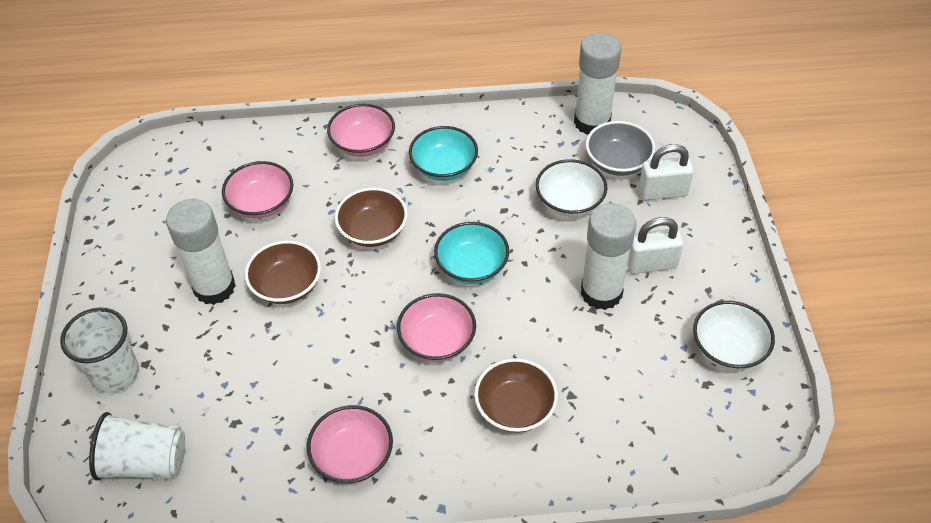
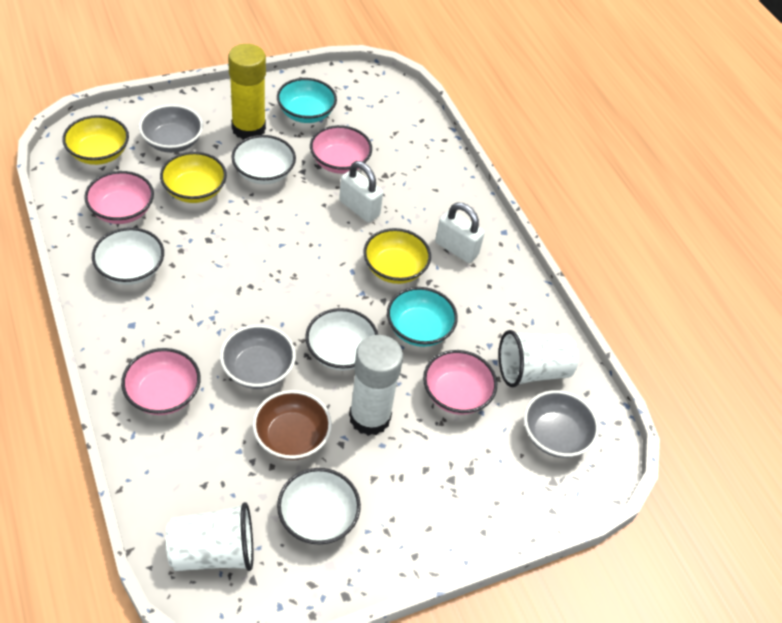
brown bowl: 3 -> 1
grey bowl: 1 -> 3
white bowl: 2 -> 4
white glue stick: 3 -> 1
yellow bowl: 0 -> 3
yellow glue stick: 0 -> 1

